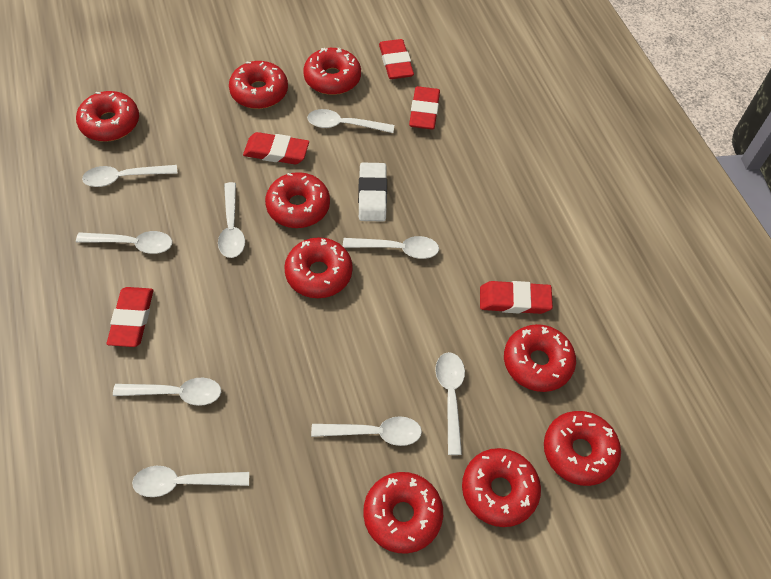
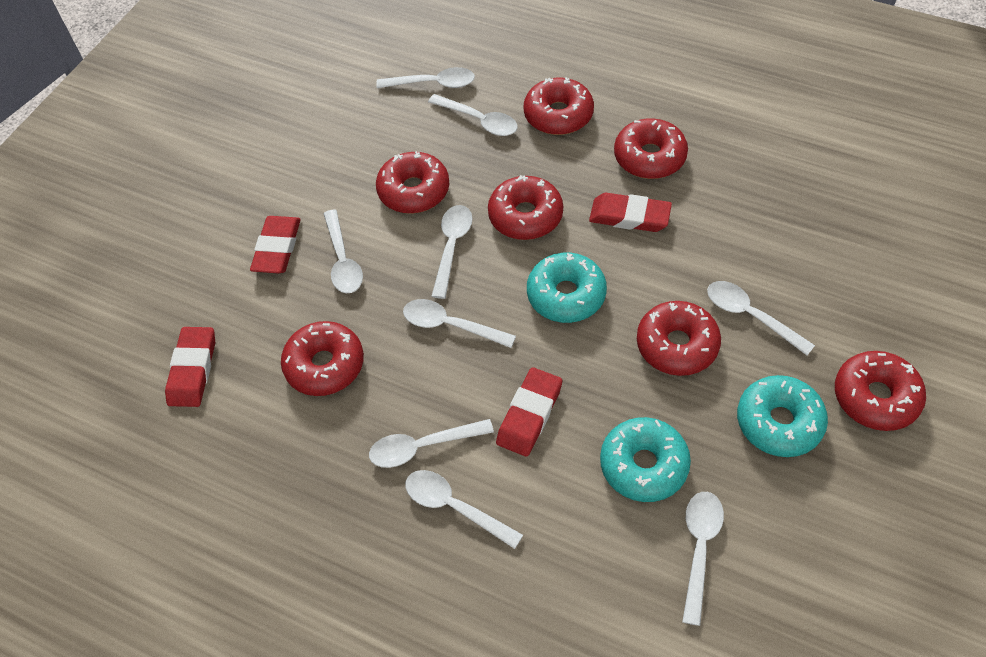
red donut: 9 -> 7
red eraser: 5 -> 4
turquoise donut: 0 -> 3
white eraser: 1 -> 0

